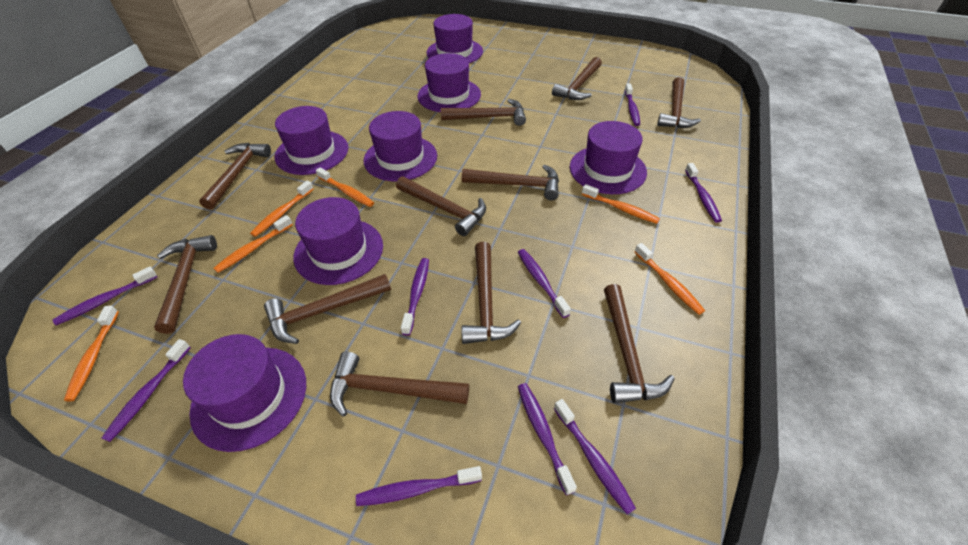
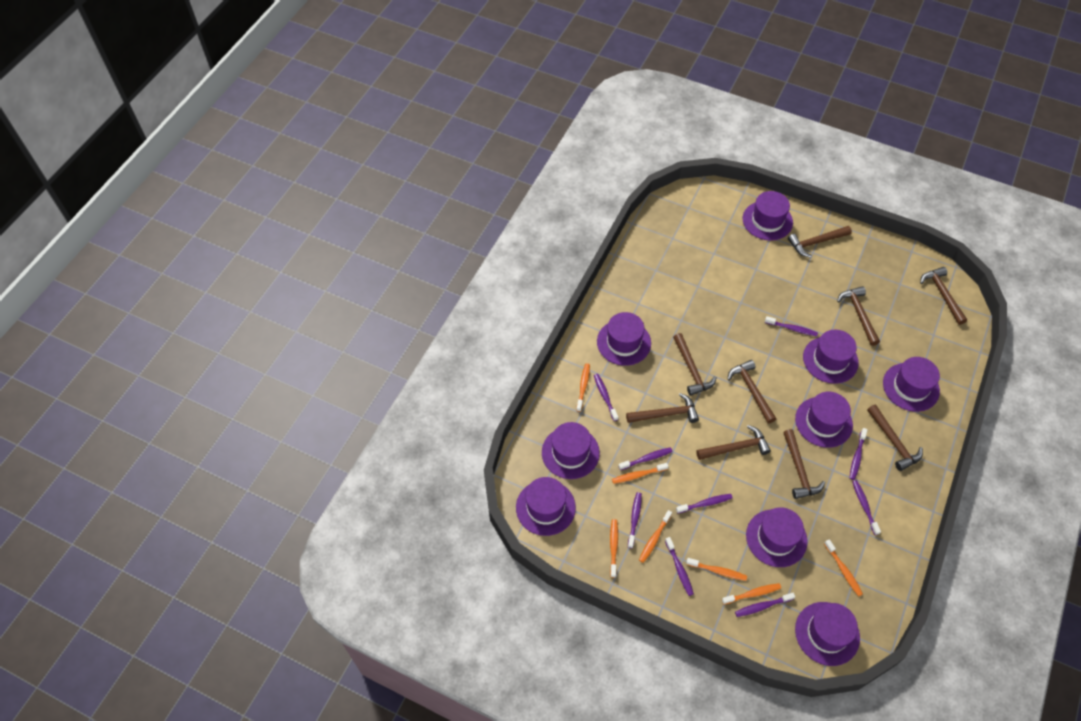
brown hammer: 11 -> 9
orange toothbrush: 6 -> 7
purple hat: 7 -> 9

